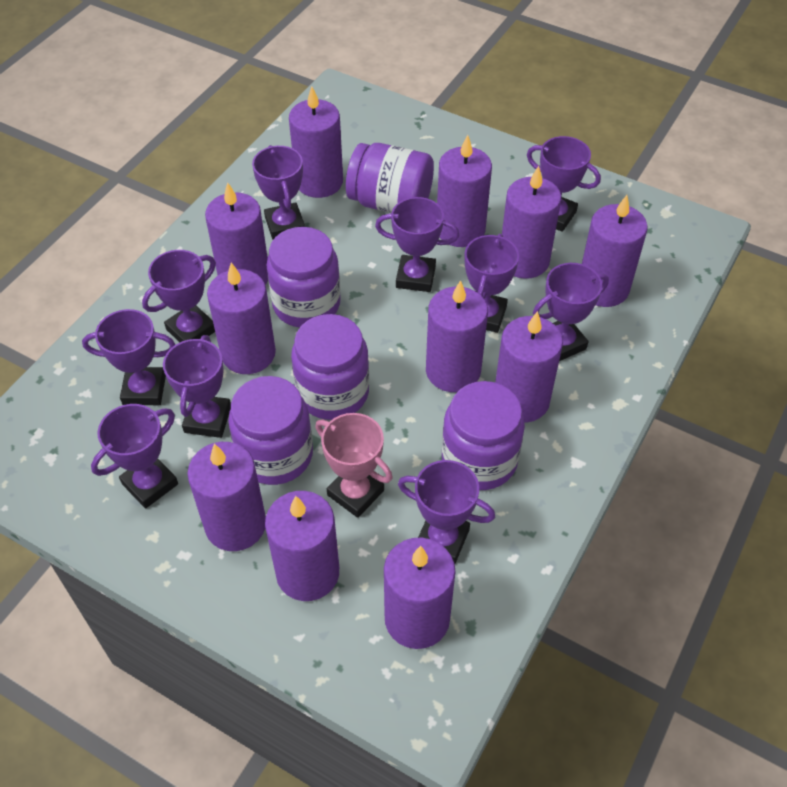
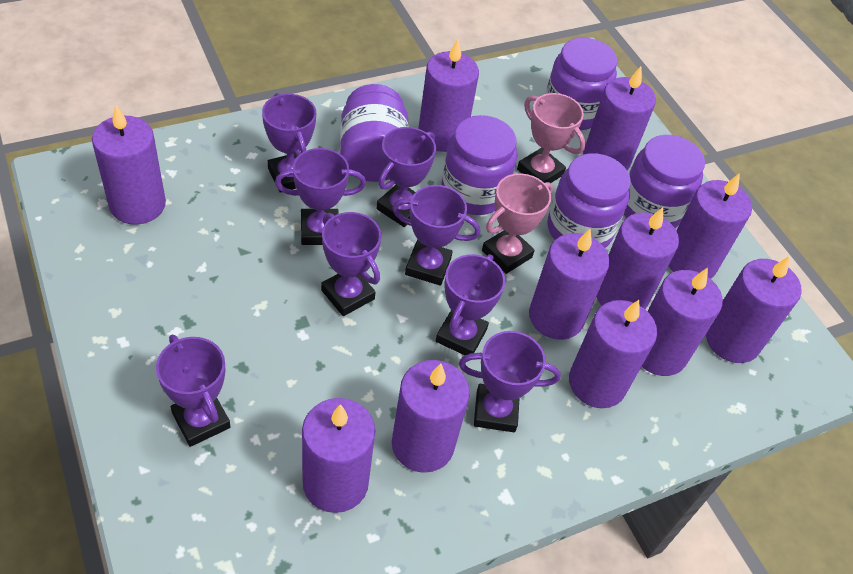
pink trophy: 1 -> 2
purple trophy: 10 -> 8

